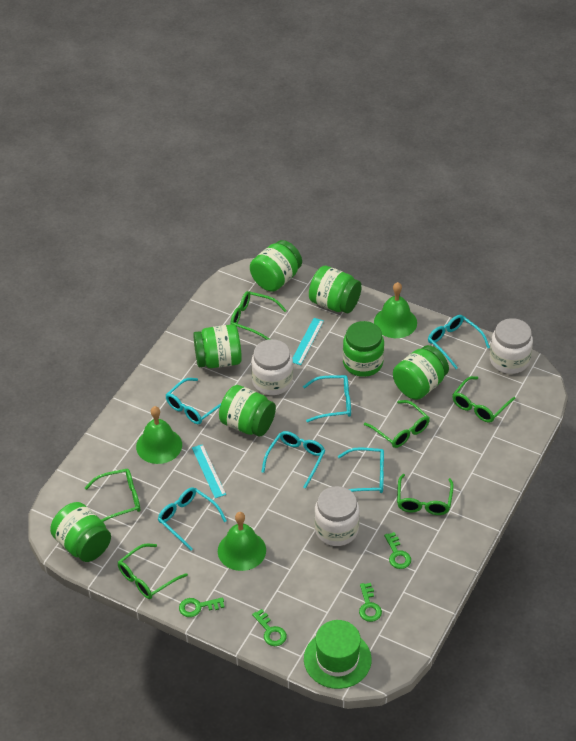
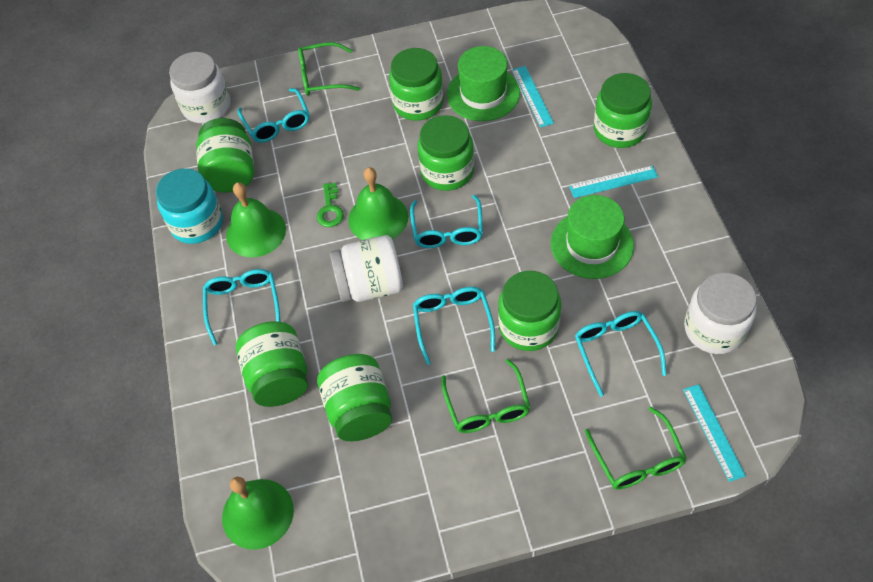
green glasses: 6 -> 3
green hat: 1 -> 2
green key: 4 -> 1
turquoise glasses: 6 -> 5
turquoise jar: 0 -> 1
turquoise ruler: 2 -> 3

